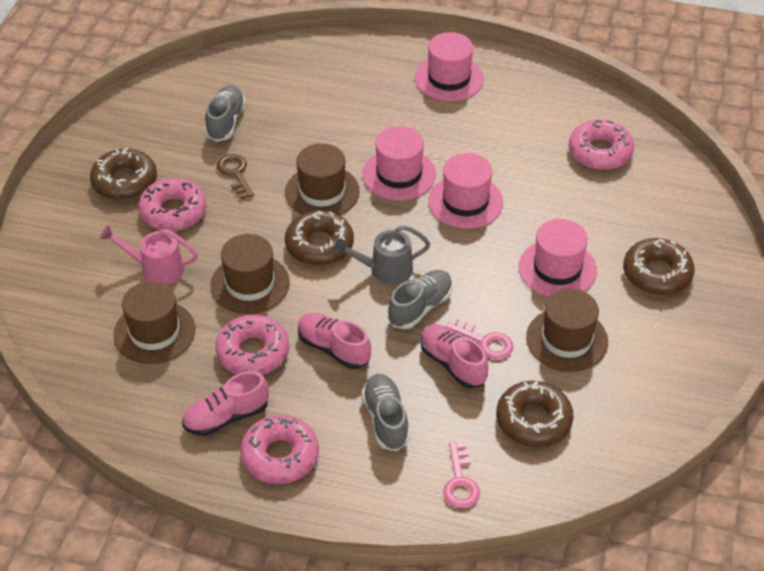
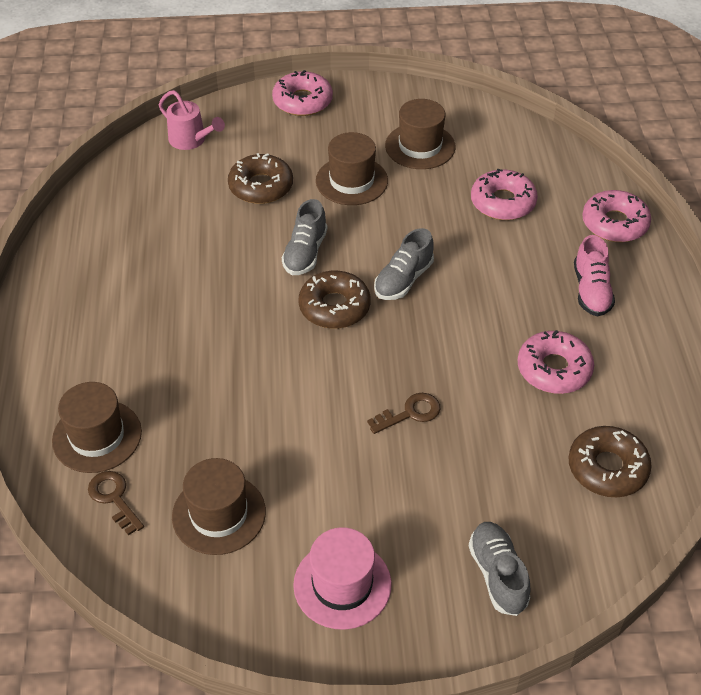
brown donut: 4 -> 3
brown key: 1 -> 2
grey watering can: 1 -> 0
pink hat: 4 -> 1
pink key: 2 -> 0
pink shoe: 3 -> 1

